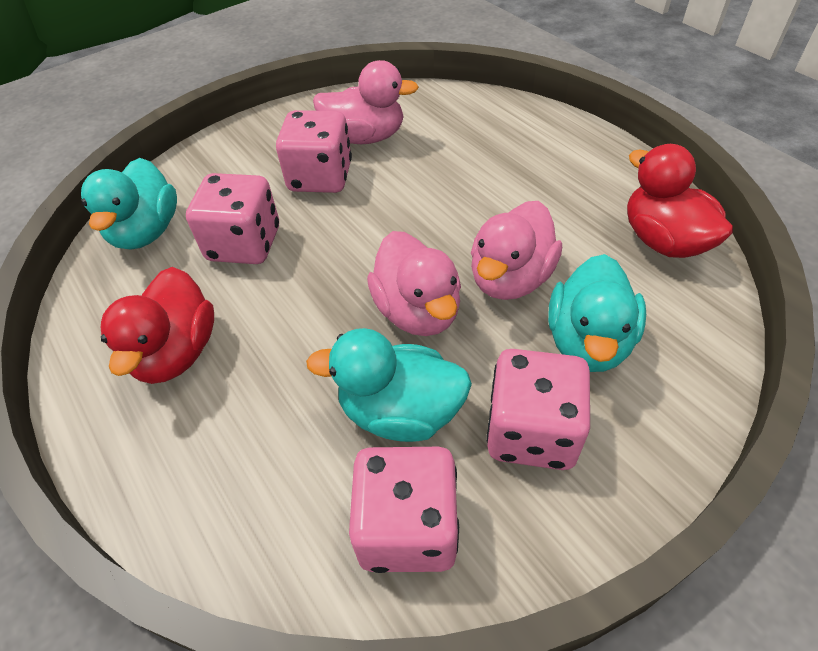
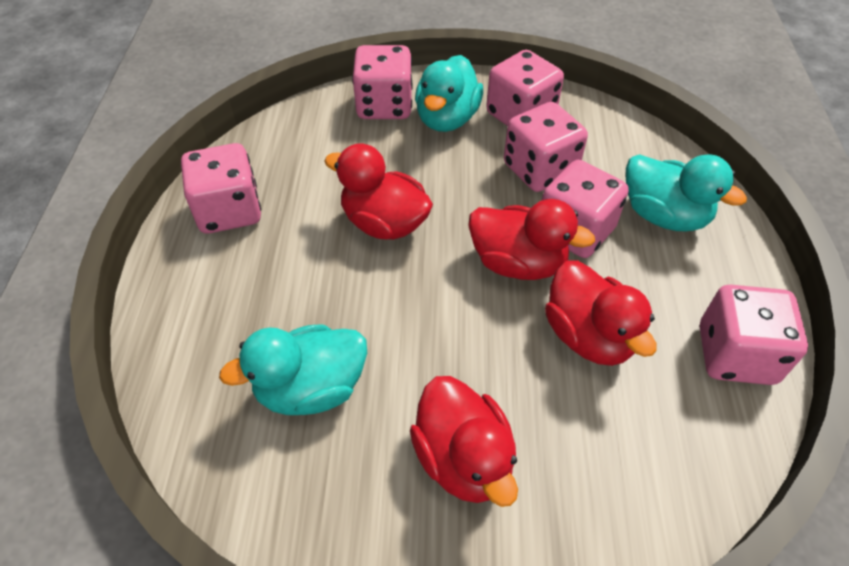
pink dice: 4 -> 6
pink duck: 3 -> 0
red duck: 2 -> 4

